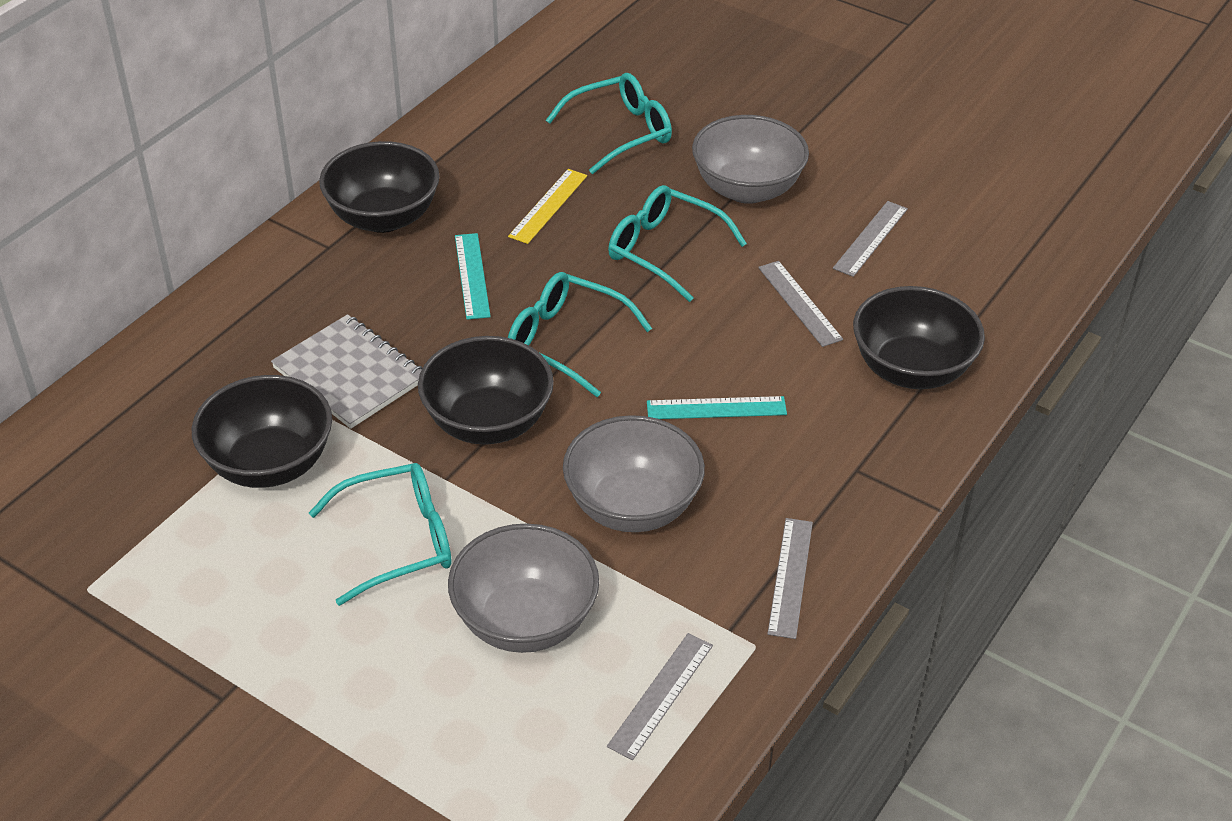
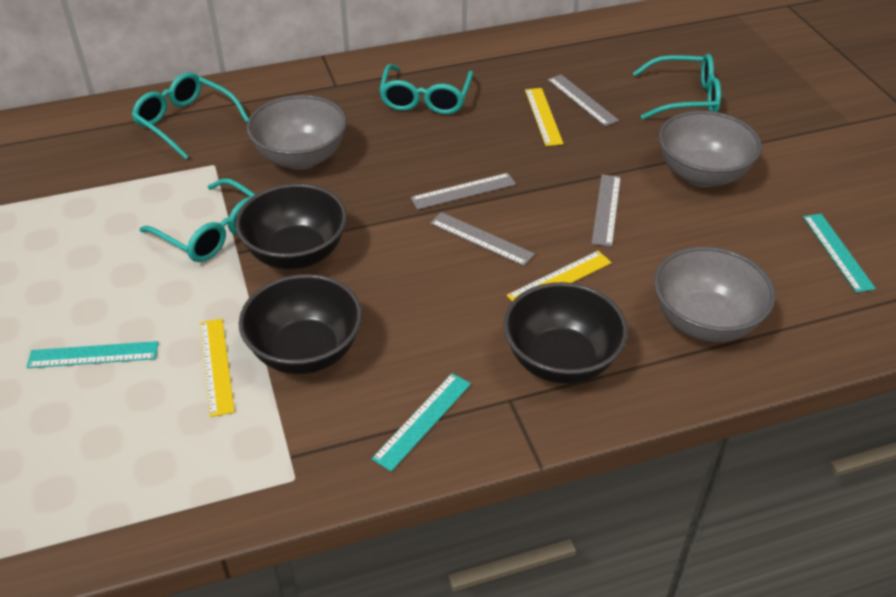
black bowl: 4 -> 3
grey notebook: 1 -> 0
turquoise ruler: 2 -> 3
yellow ruler: 1 -> 3

